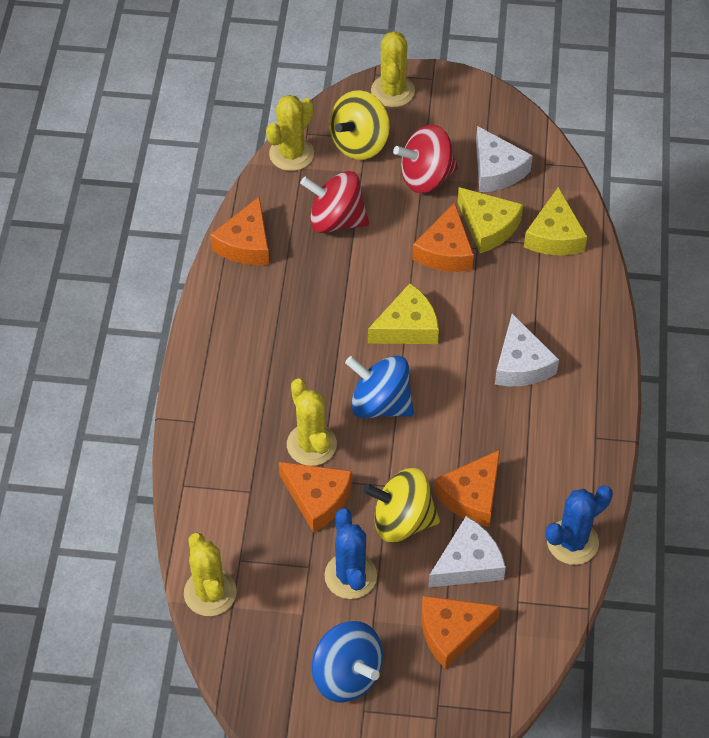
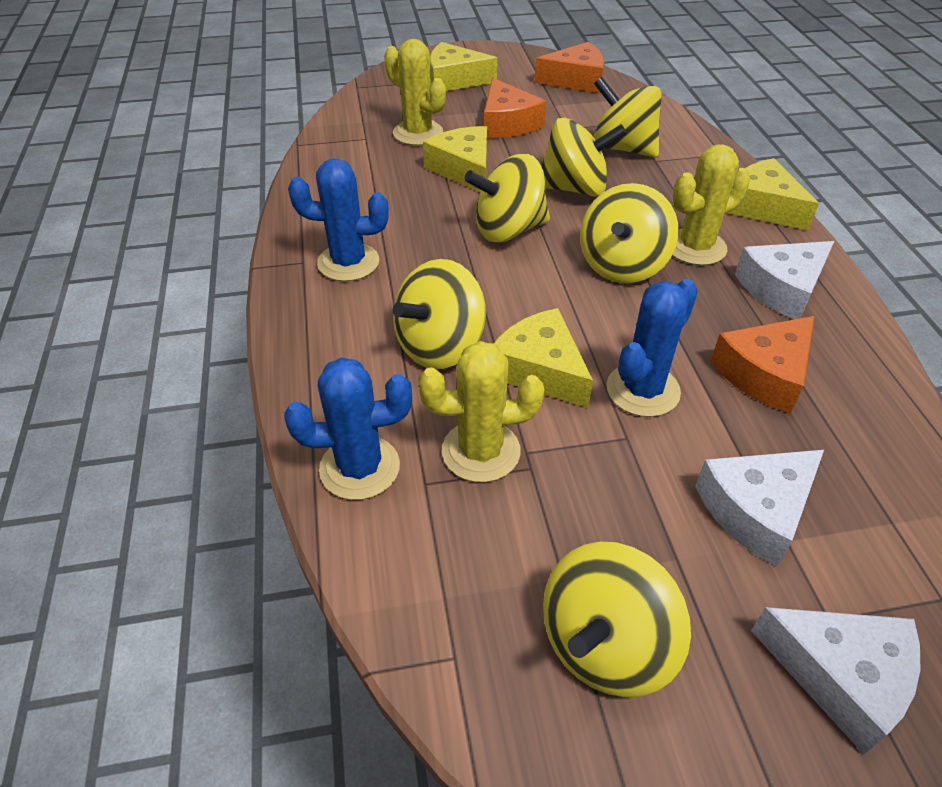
blue cactus: 2 -> 3
blue spinning top: 2 -> 0
orange cheese: 5 -> 3
red spinning top: 2 -> 0
yellow cactus: 4 -> 3
yellow cheese: 3 -> 4
yellow spinning top: 2 -> 6

